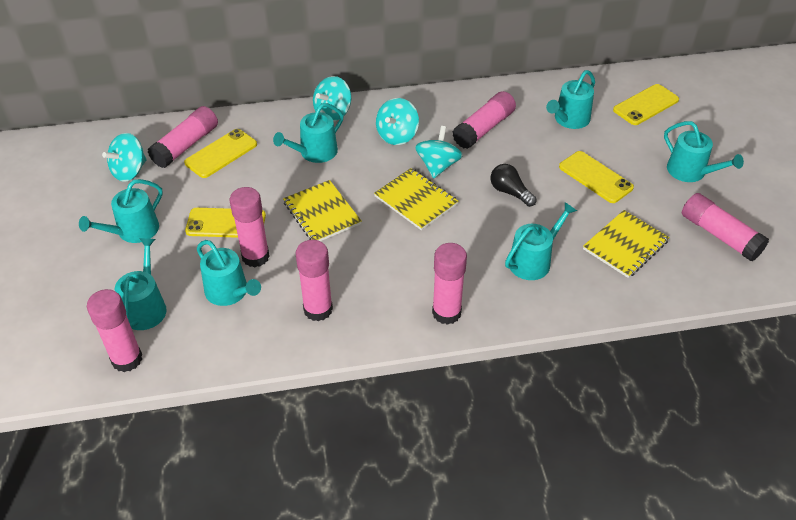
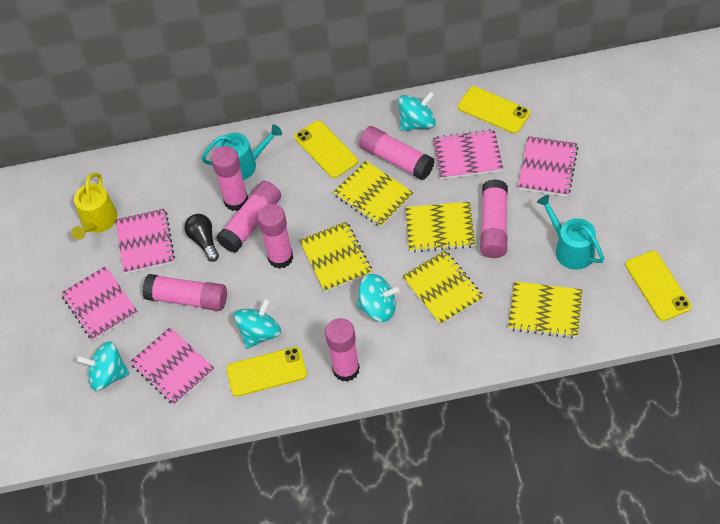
pink notebook: 0 -> 5
turquoise watering can: 7 -> 2
yellow notebook: 3 -> 5
yellow watering can: 0 -> 1

